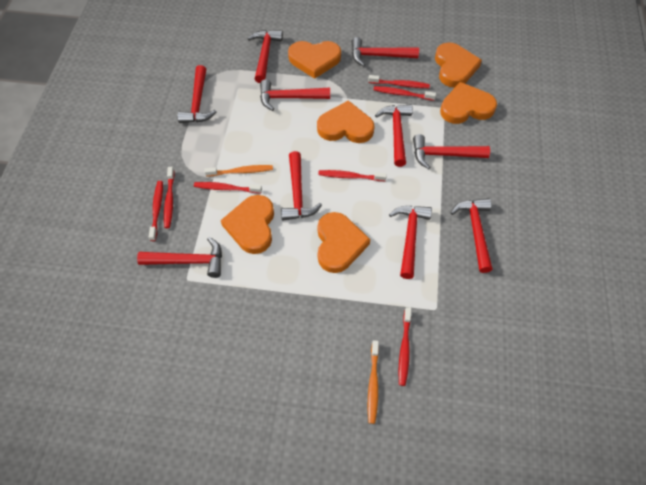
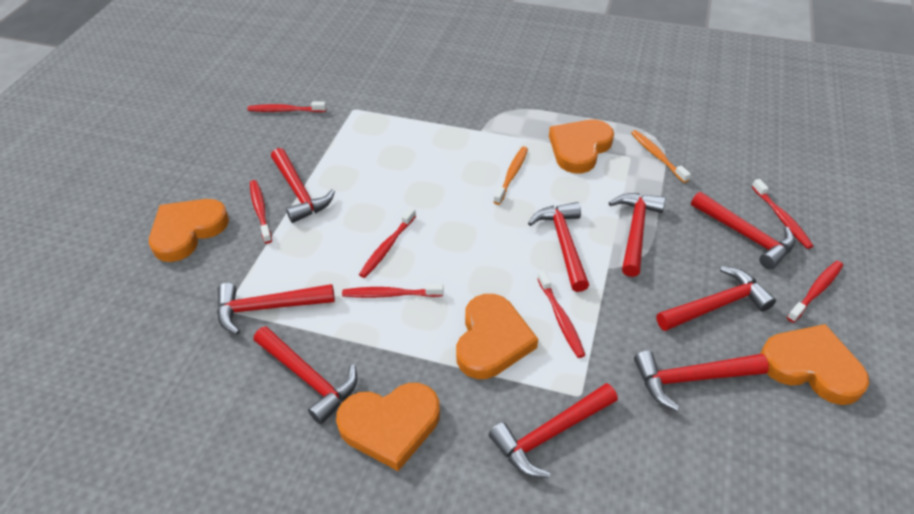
orange heart: 6 -> 5
red hammer: 10 -> 9

